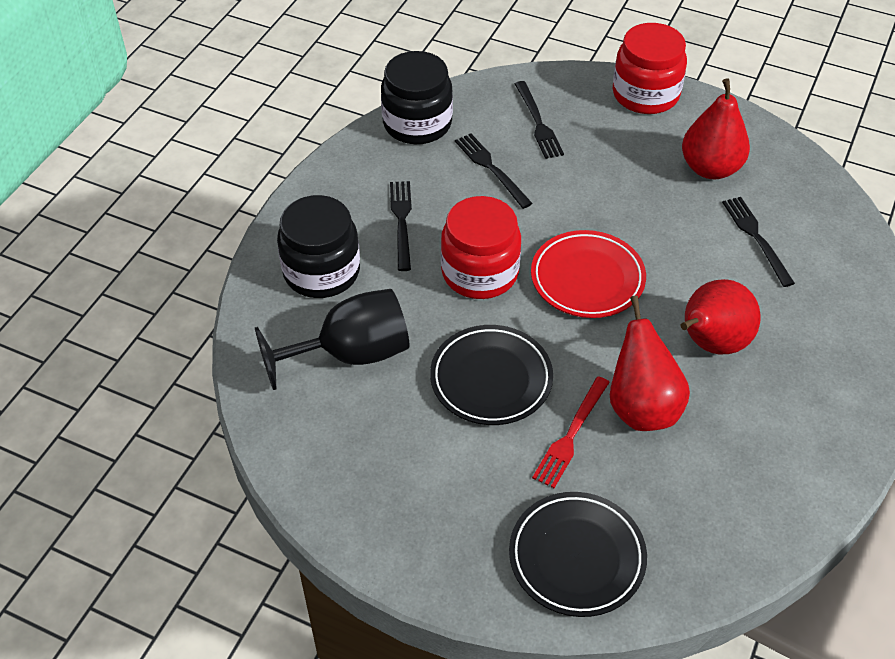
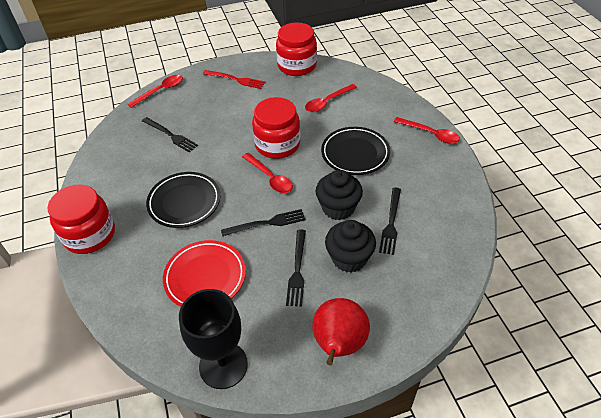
black cupcake: 0 -> 2
black jar: 2 -> 0
red jar: 2 -> 3
red pear: 3 -> 1
red spoon: 0 -> 4

